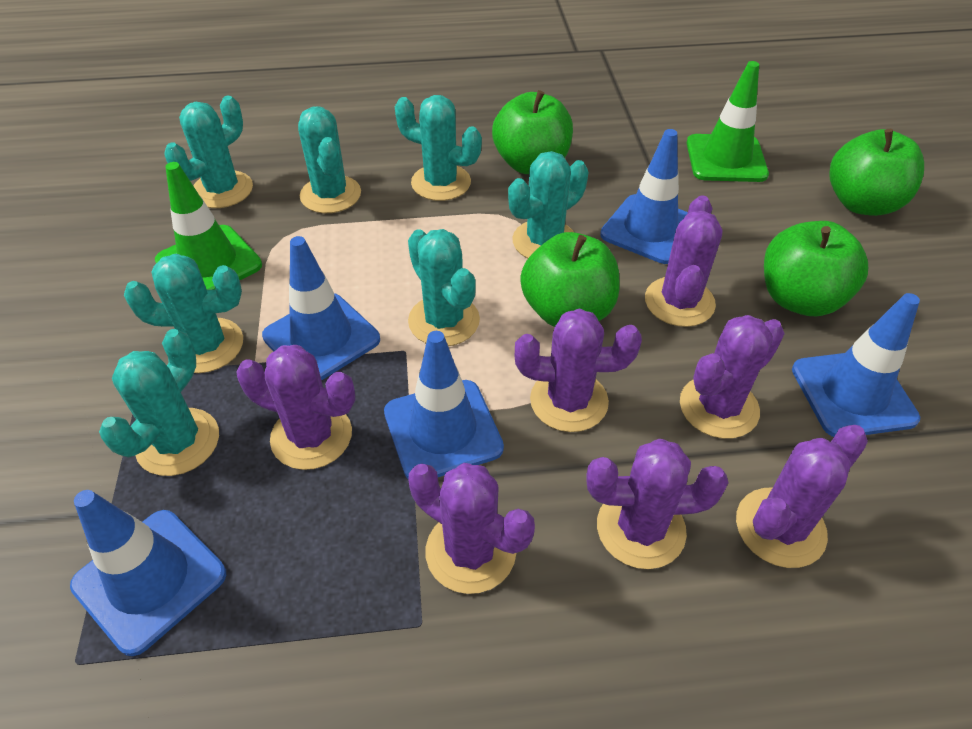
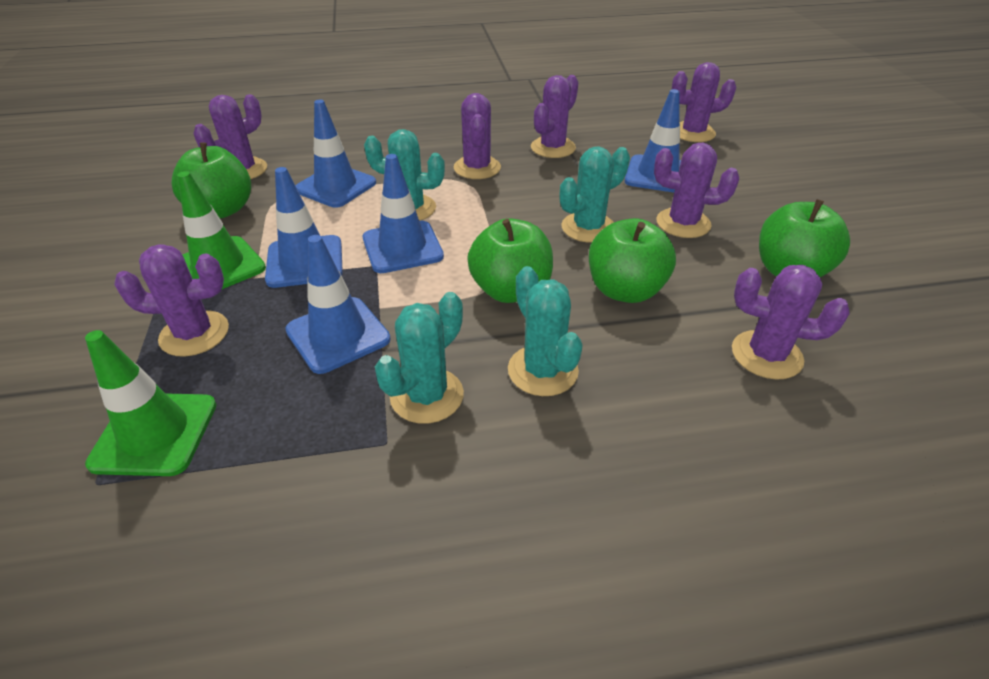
turquoise cactus: 7 -> 4

